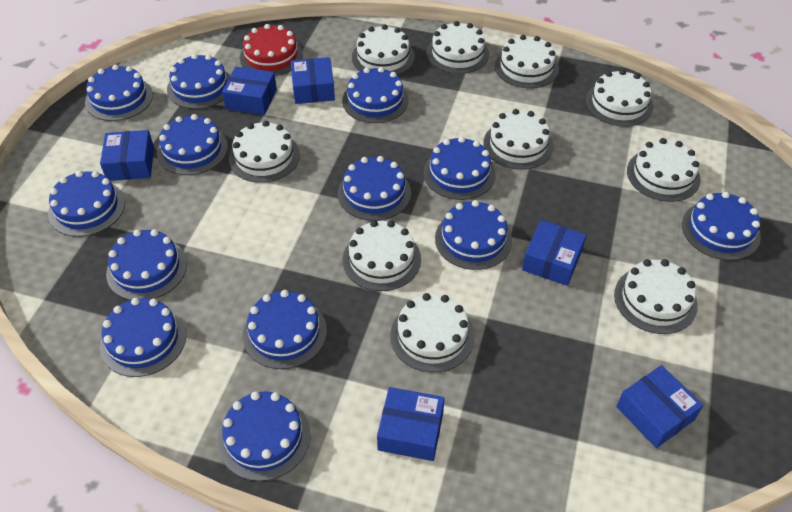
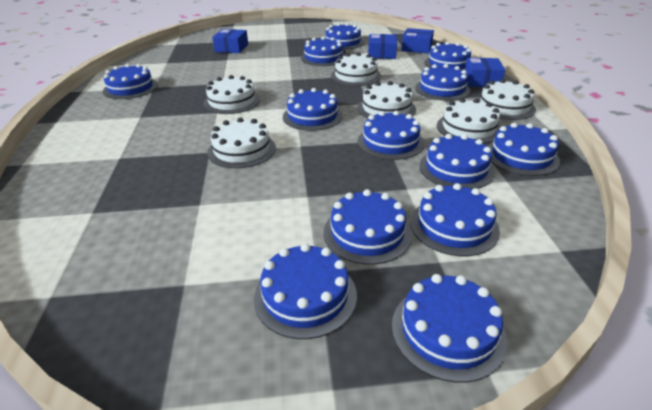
blue box: 6 -> 4
red cake: 1 -> 0
white cake: 10 -> 6

